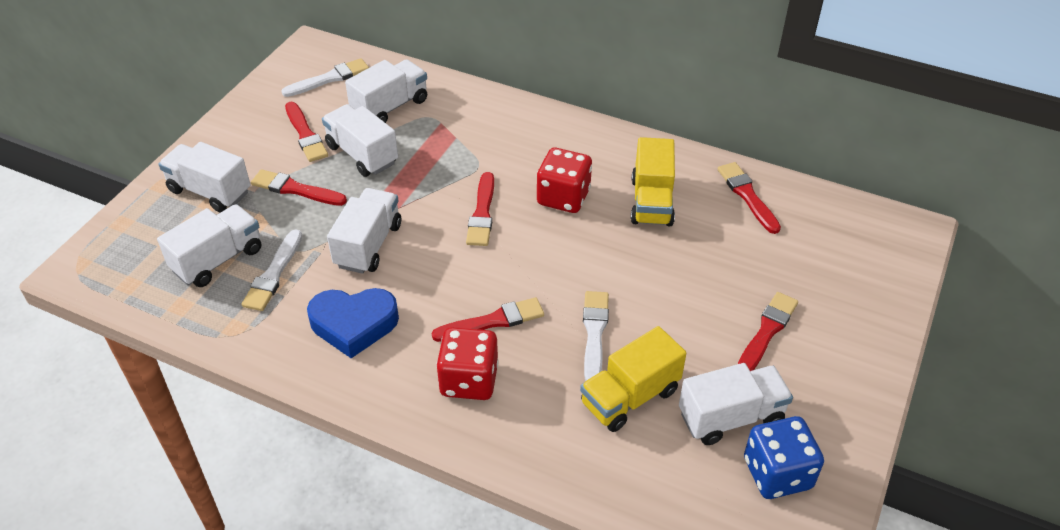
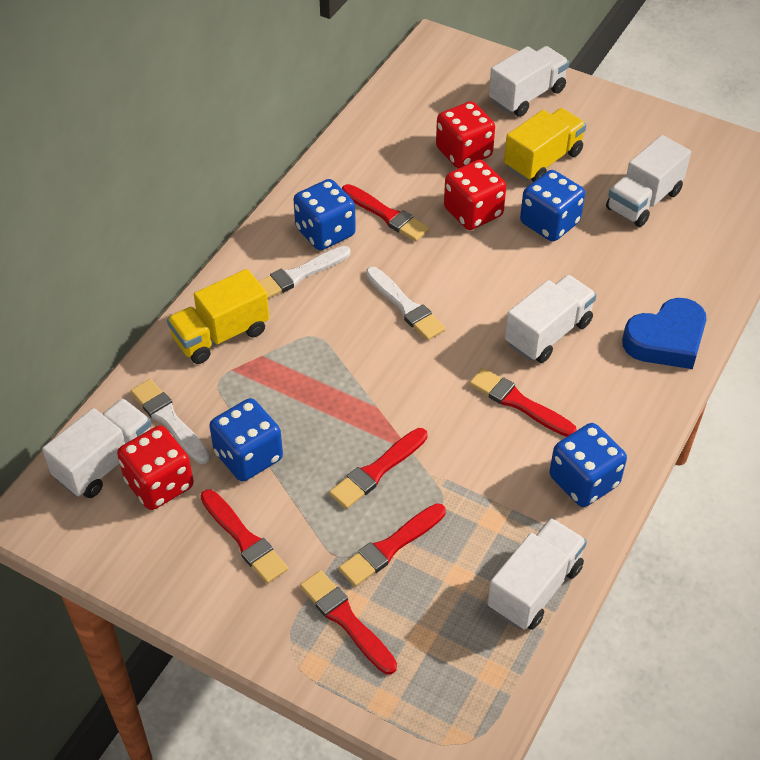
blue dice: 1 -> 4
red dice: 2 -> 3
white truck: 6 -> 5

